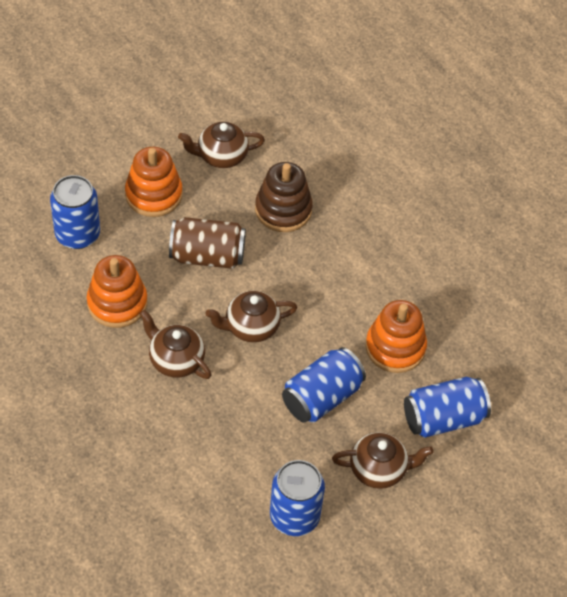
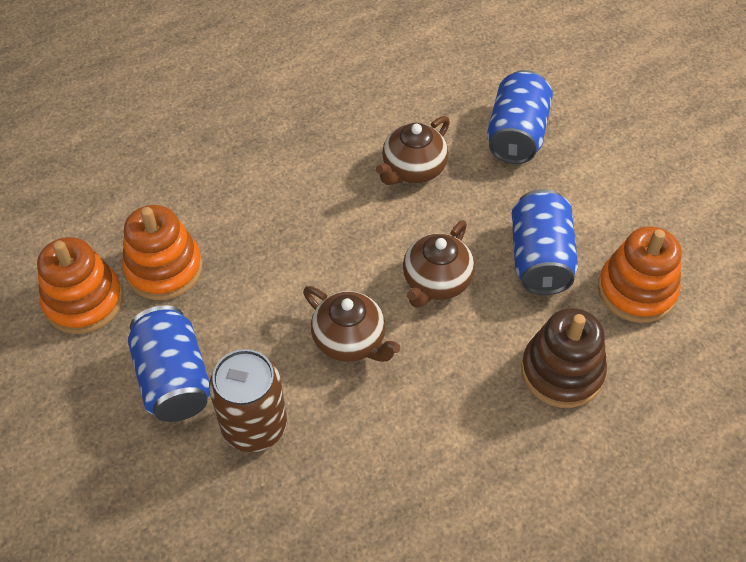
blue can: 4 -> 3
brown teapot: 4 -> 3

